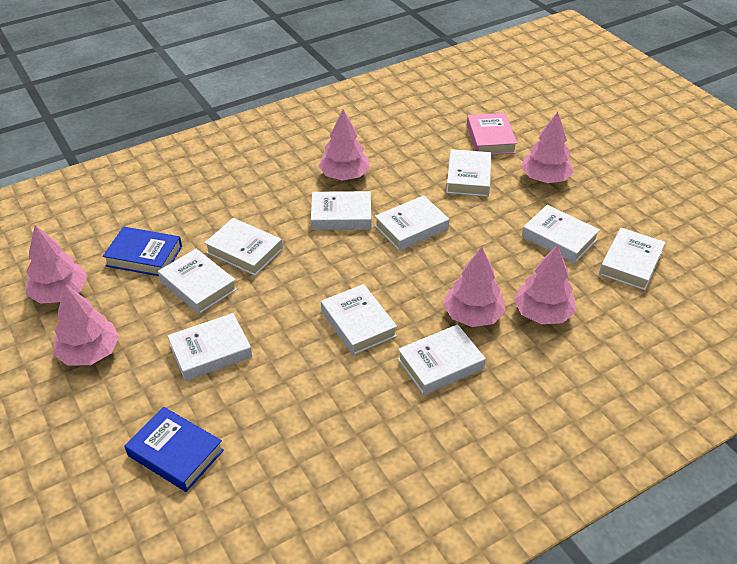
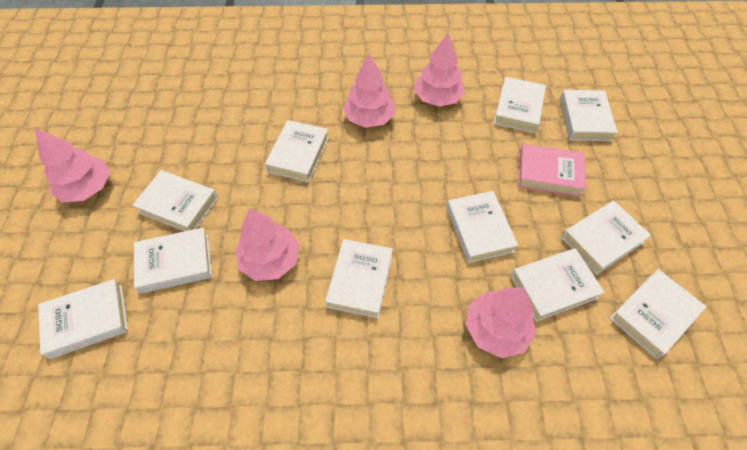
blue book: 2 -> 0
pink tree: 6 -> 5
white book: 10 -> 11

